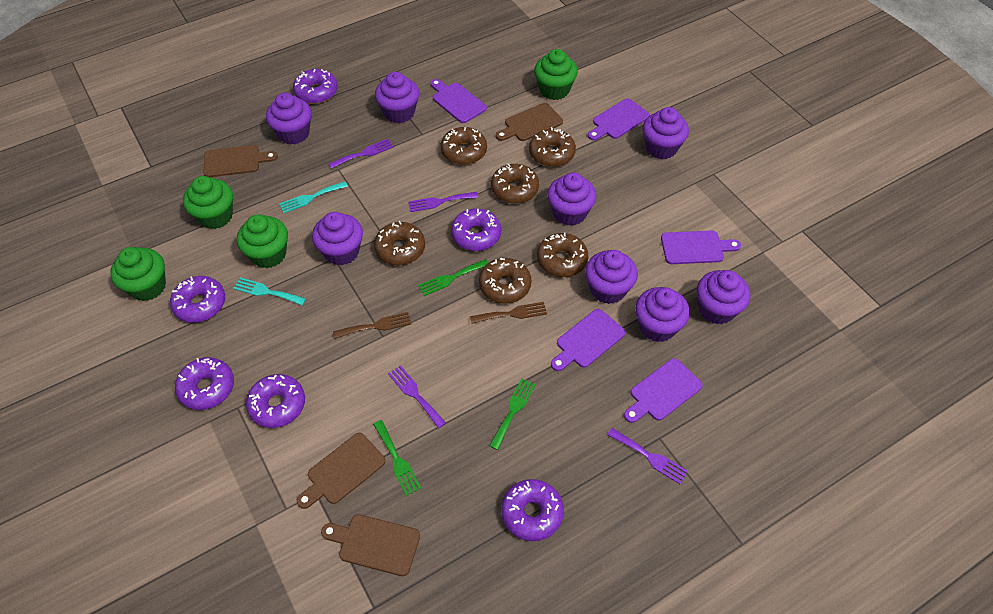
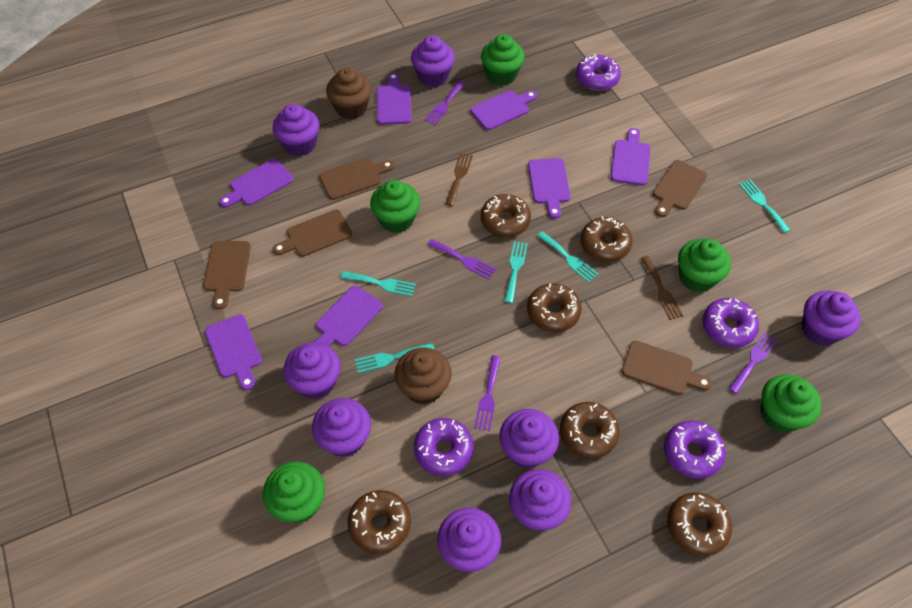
brown cupcake: 0 -> 2
brown cutting board: 4 -> 5
green cupcake: 4 -> 5
green fork: 3 -> 0
purple cutting board: 5 -> 7
purple donut: 6 -> 4
turquoise fork: 2 -> 5

